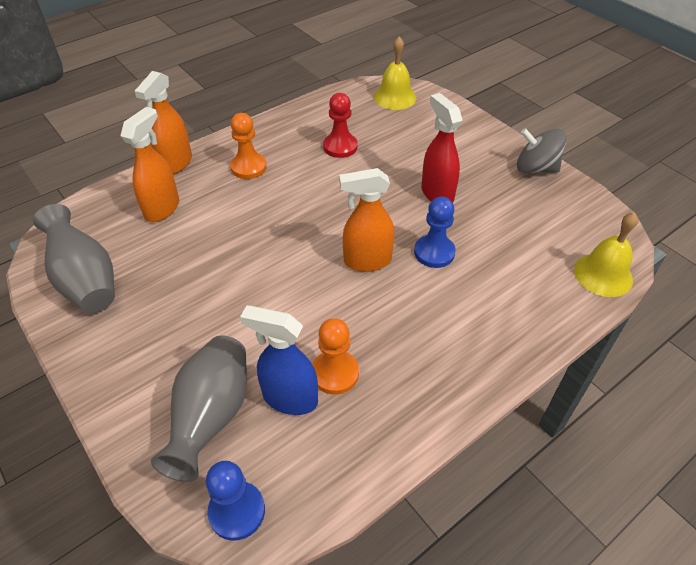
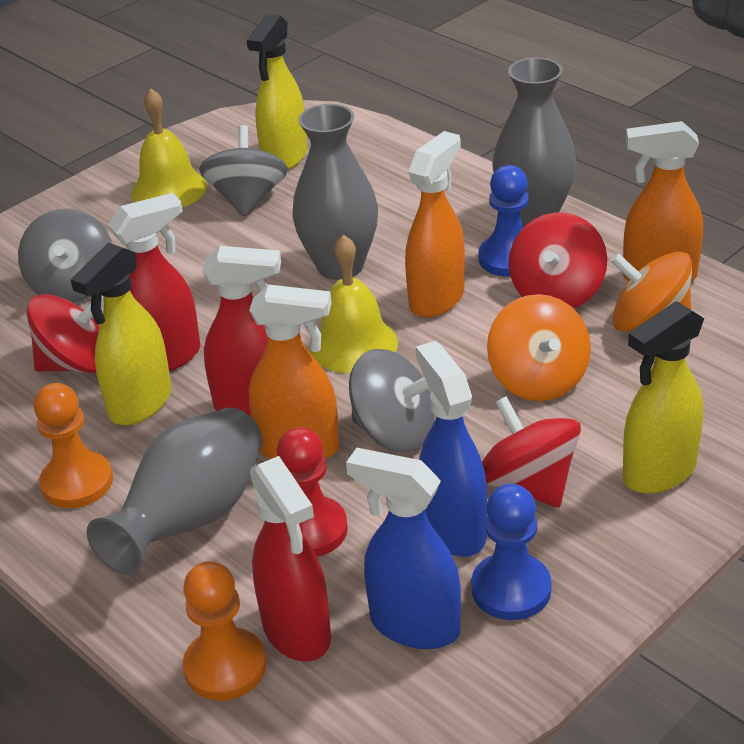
blue spray bottle: 1 -> 2
grey spinning top: 1 -> 3
grey vase: 2 -> 3
orange spinning top: 0 -> 2
red spinning top: 0 -> 3
red spray bottle: 1 -> 3
yellow spray bottle: 0 -> 3

